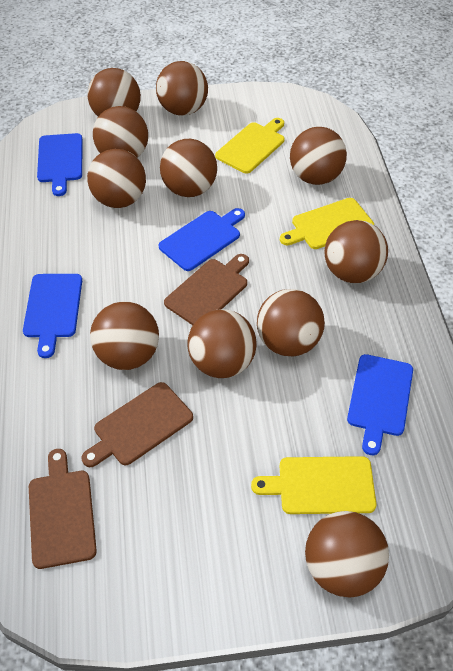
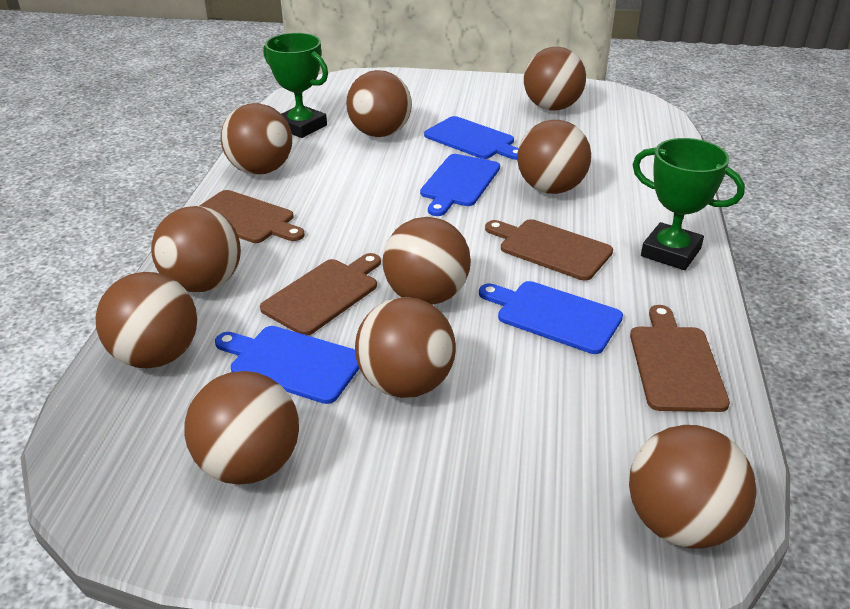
brown ball: 11 -> 10
brown cutting board: 3 -> 4
green trophy: 0 -> 2
yellow cutting board: 3 -> 0

